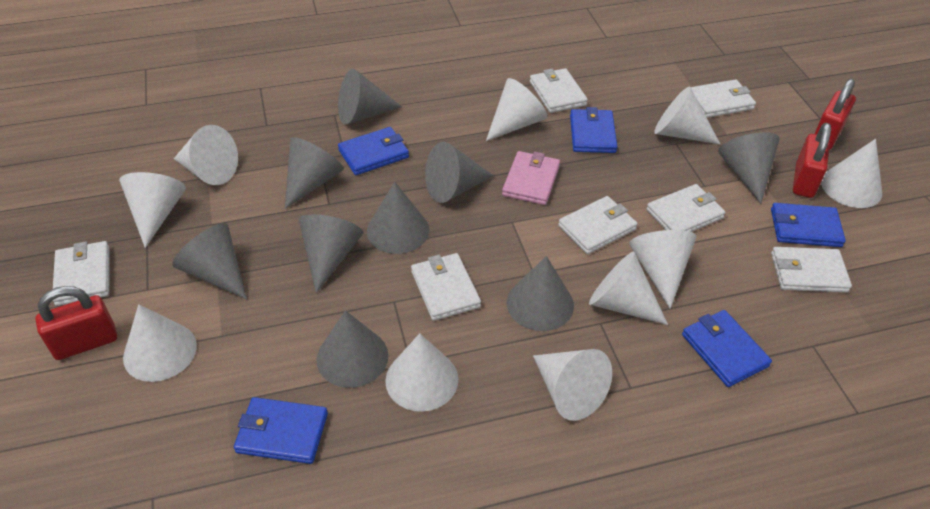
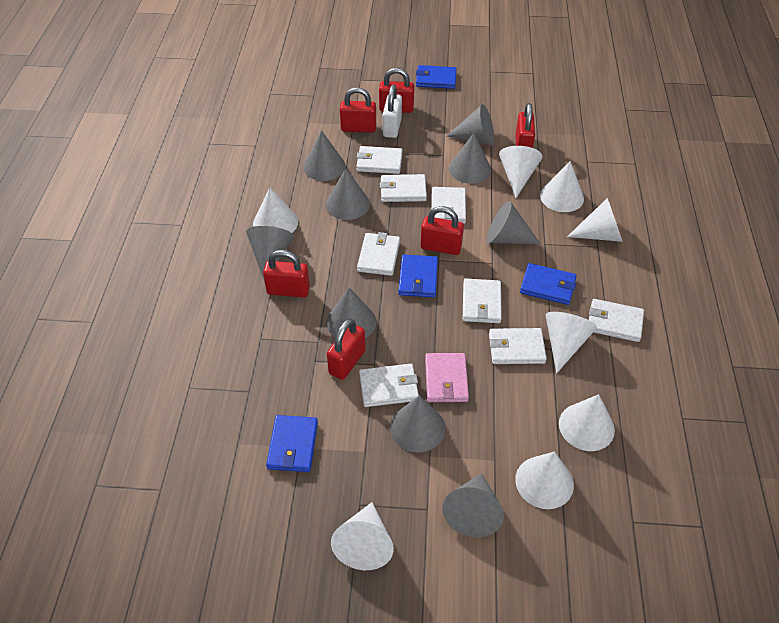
blue wallet: 5 -> 4
red padlock: 3 -> 6
white cone: 10 -> 8
white padlock: 0 -> 1
white wallet: 7 -> 8

